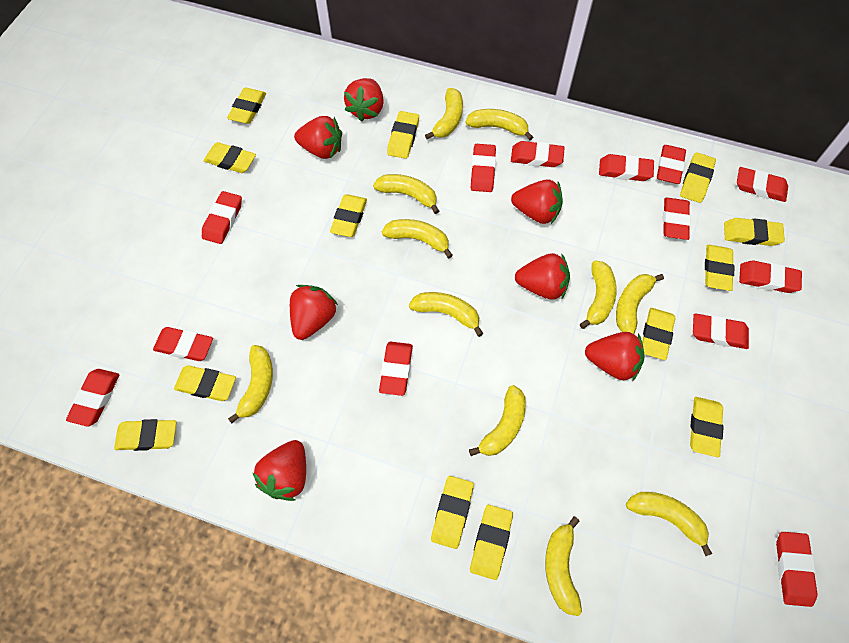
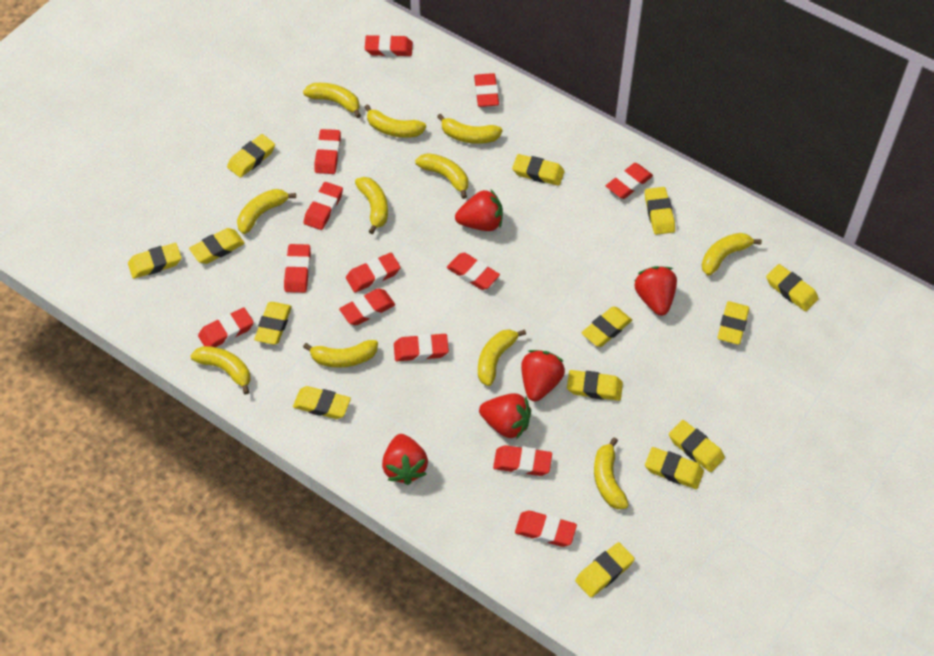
red strawberry: 7 -> 5
yellow eraser: 13 -> 14

